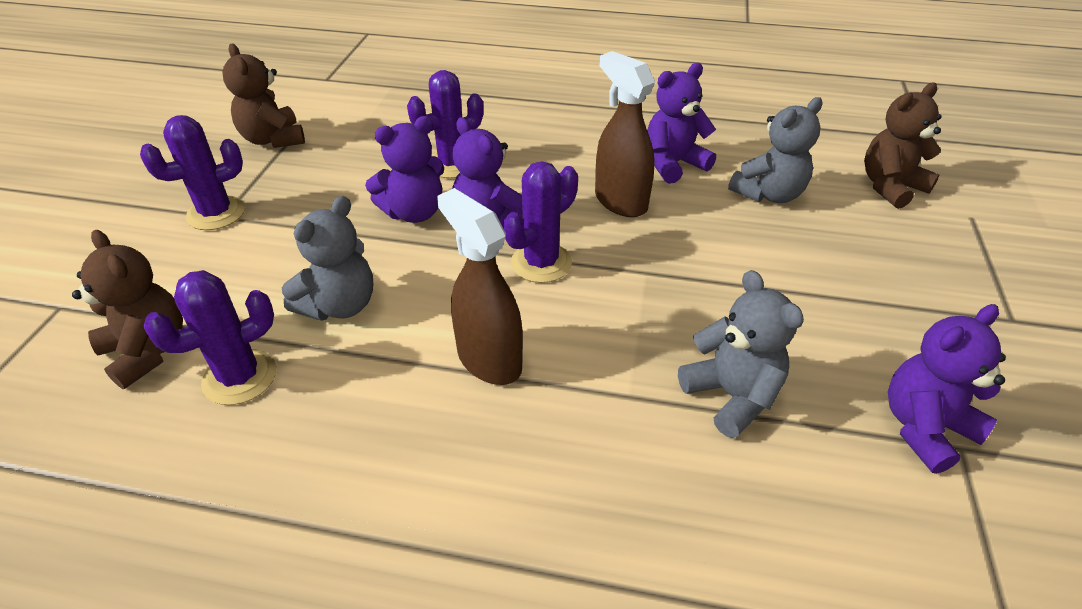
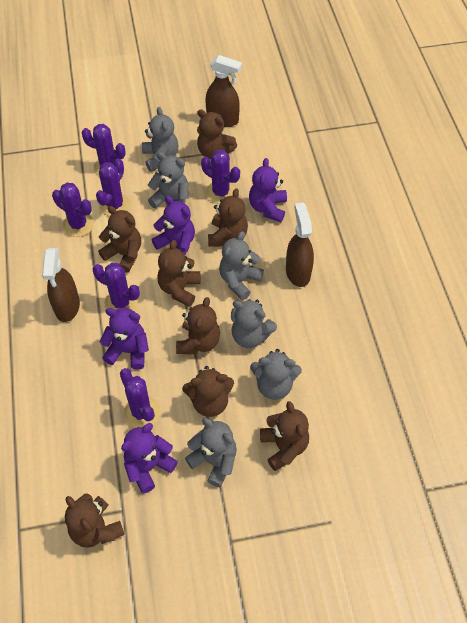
brown spray bottle: 2 -> 3
brown teddy bear: 3 -> 8
grey teddy bear: 3 -> 6
purple cactus: 4 -> 6

